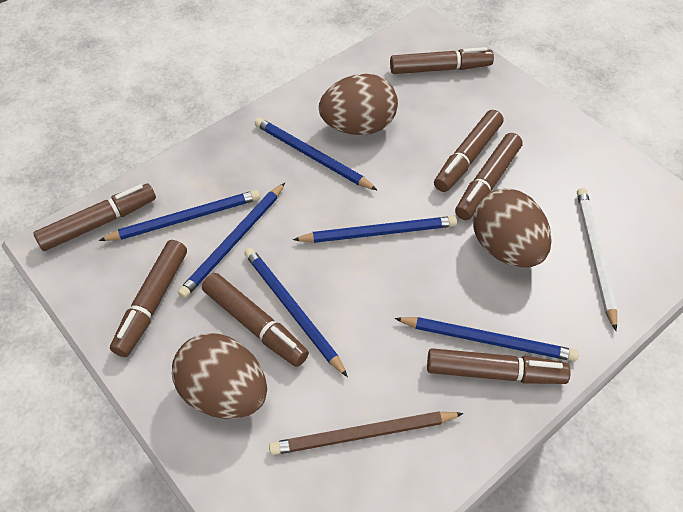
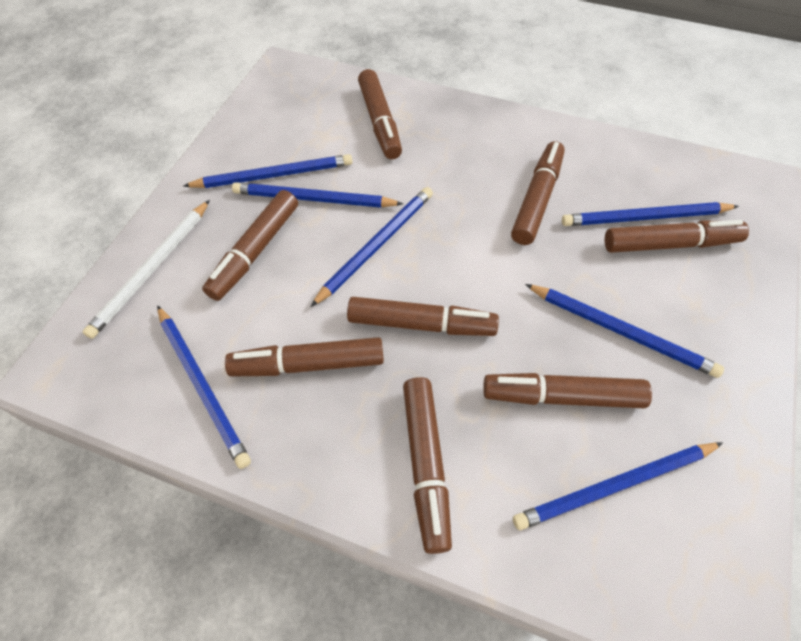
blue pencil: 6 -> 7
brown egg: 3 -> 0
brown marker: 7 -> 8
brown pencil: 1 -> 0

